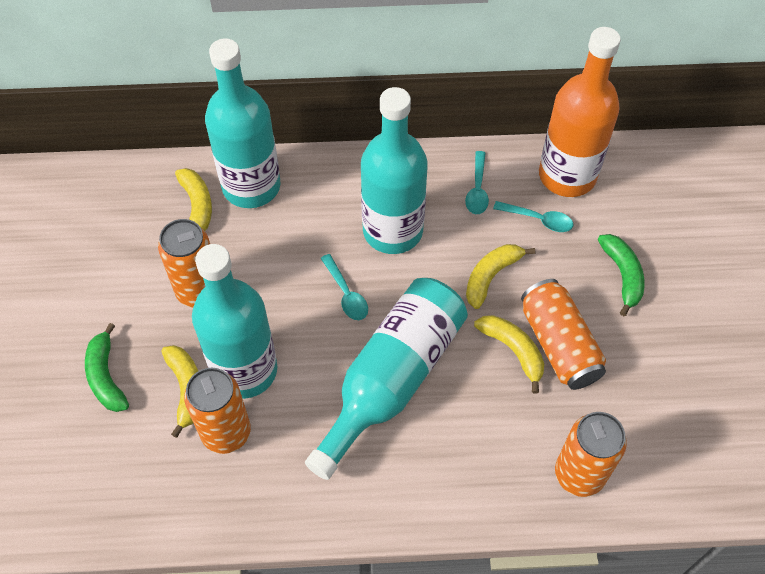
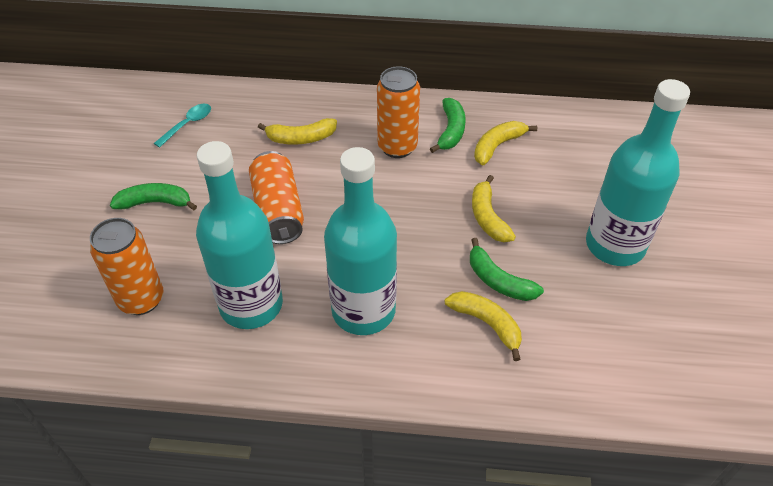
green banana: 2 -> 3
orange bottle: 1 -> 0
orange can: 4 -> 3
turquoise bottle: 4 -> 3
turquoise spoon: 3 -> 1

